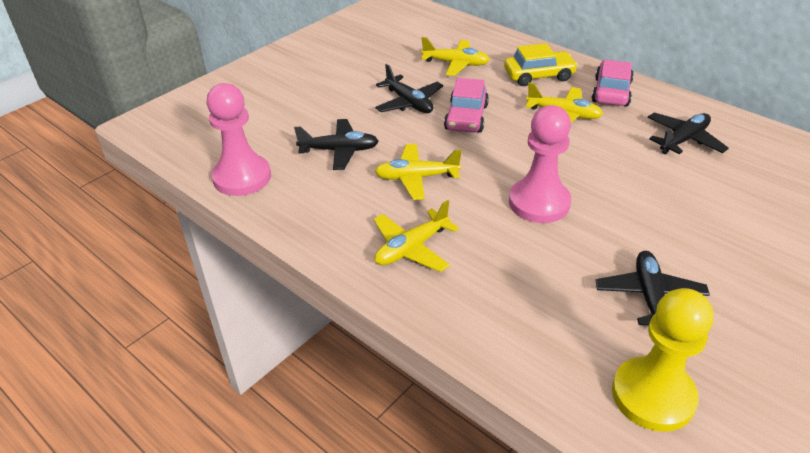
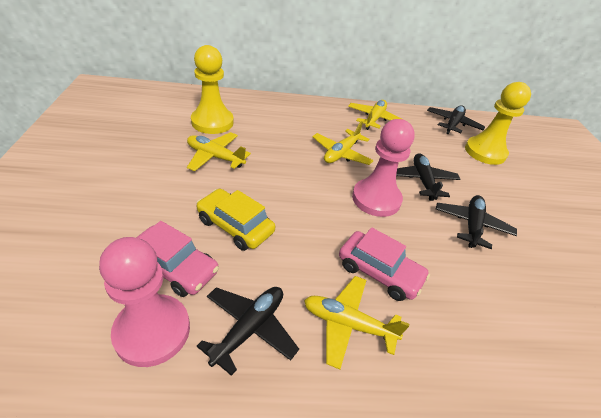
yellow pawn: 1 -> 2

